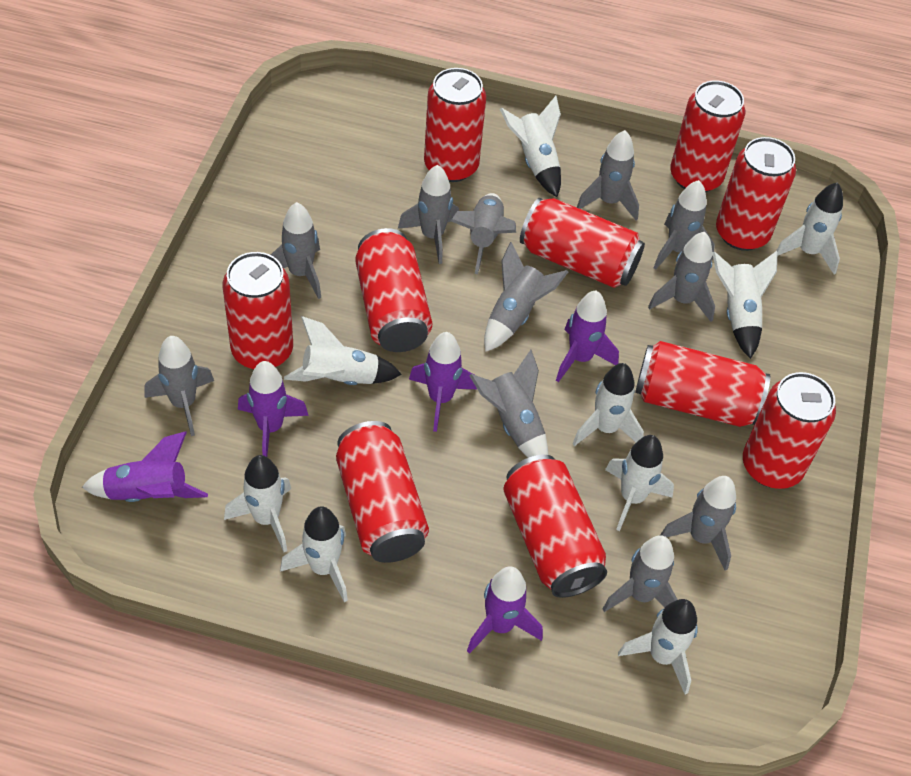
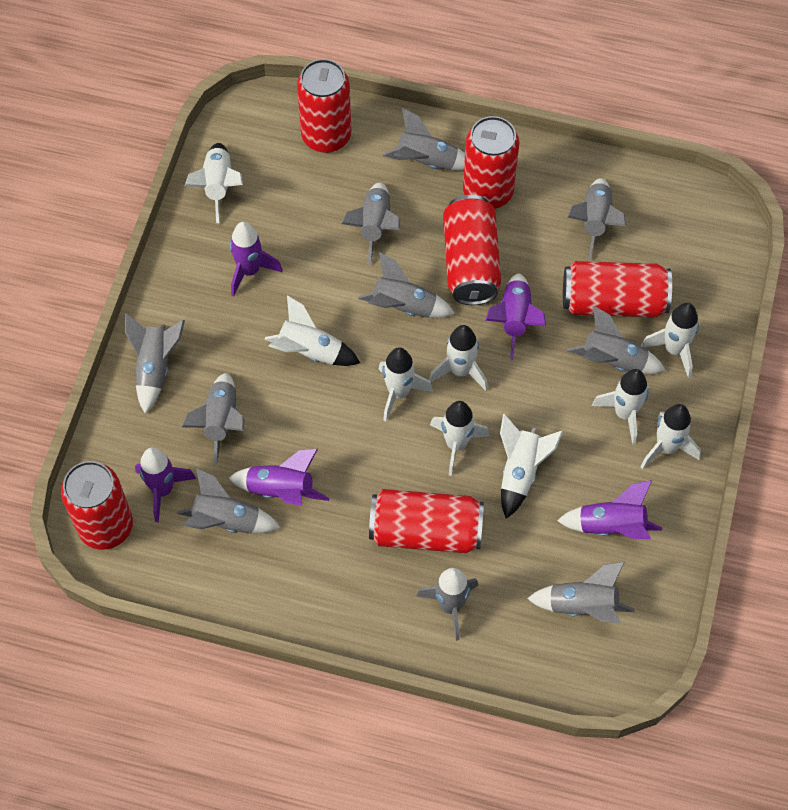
grey rocket: 11 -> 10
red can: 10 -> 6

